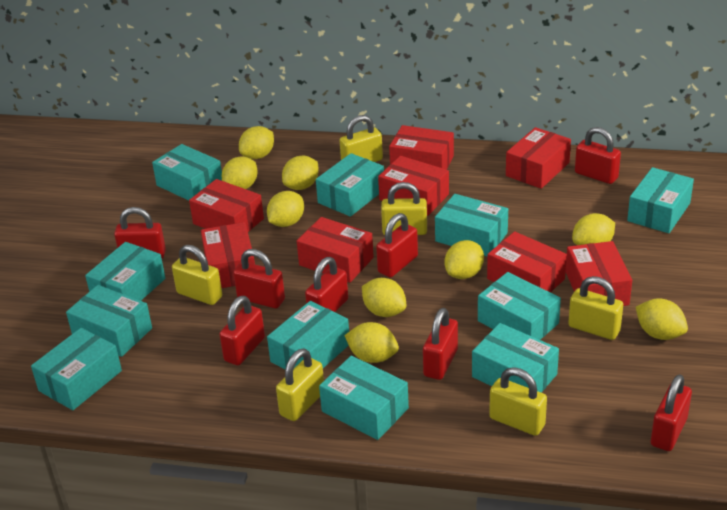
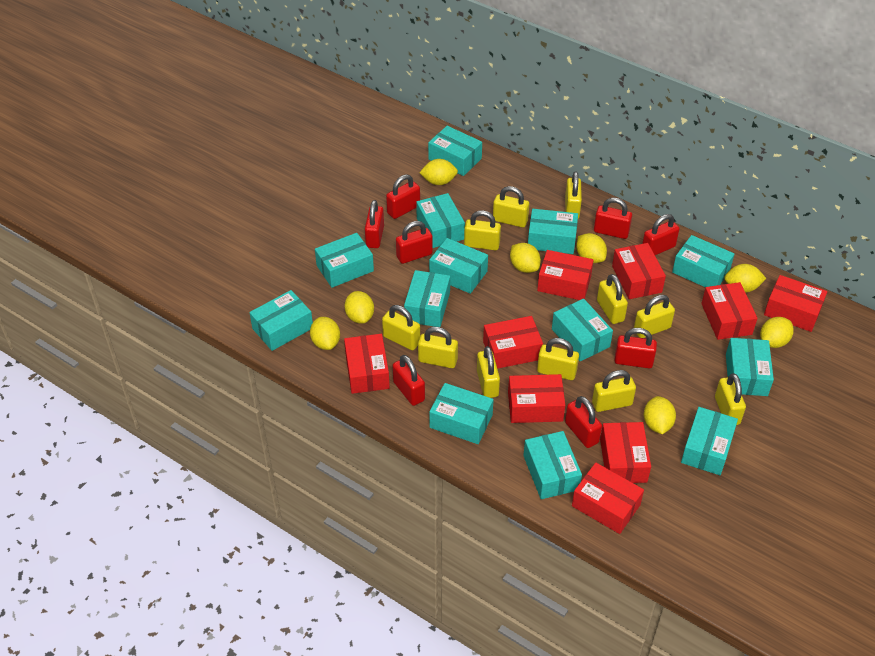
red box: 8 -> 9
turquoise box: 11 -> 13
yellow lemon: 9 -> 8
yellow padlock: 6 -> 11

